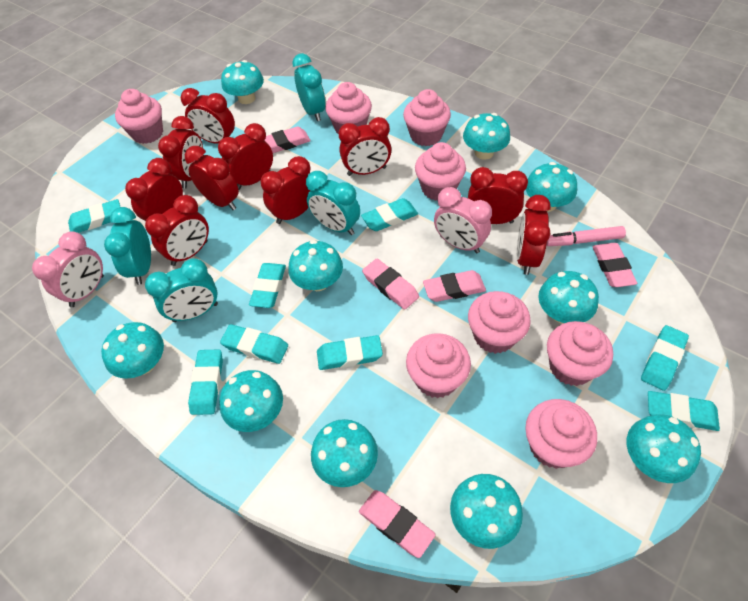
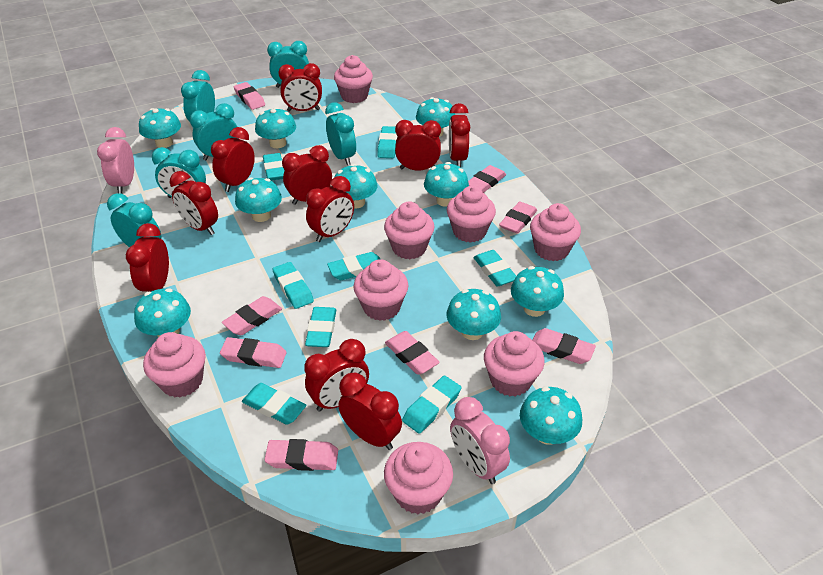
pink eraser: 5 -> 8
pink marker: 1 -> 0
turquoise clock: 4 -> 6

